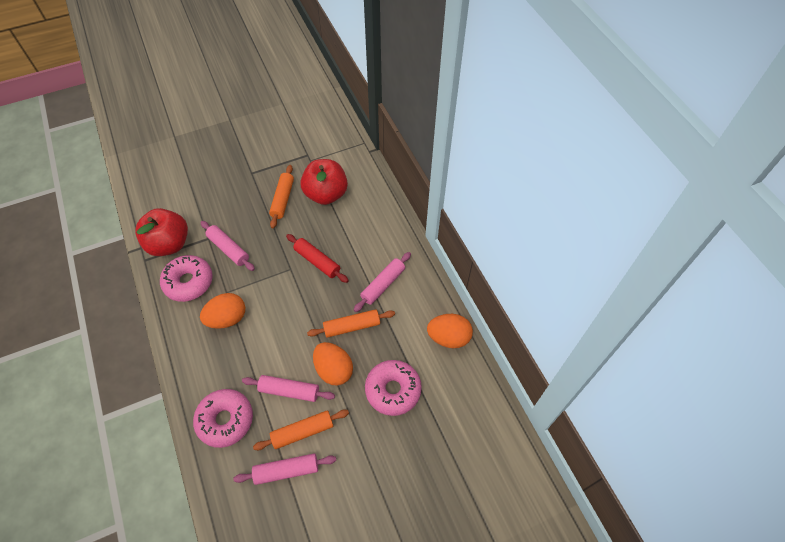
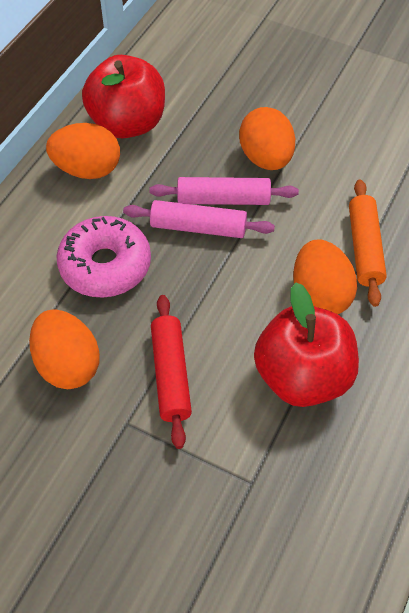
orange egg: 3 -> 4
orange rolling pin: 3 -> 1
pink donut: 3 -> 1
pink rolling pin: 4 -> 2

